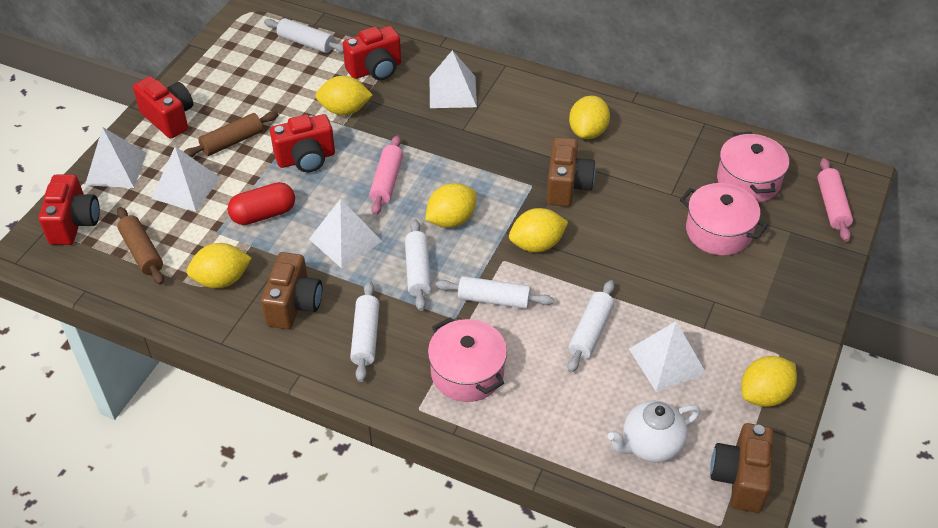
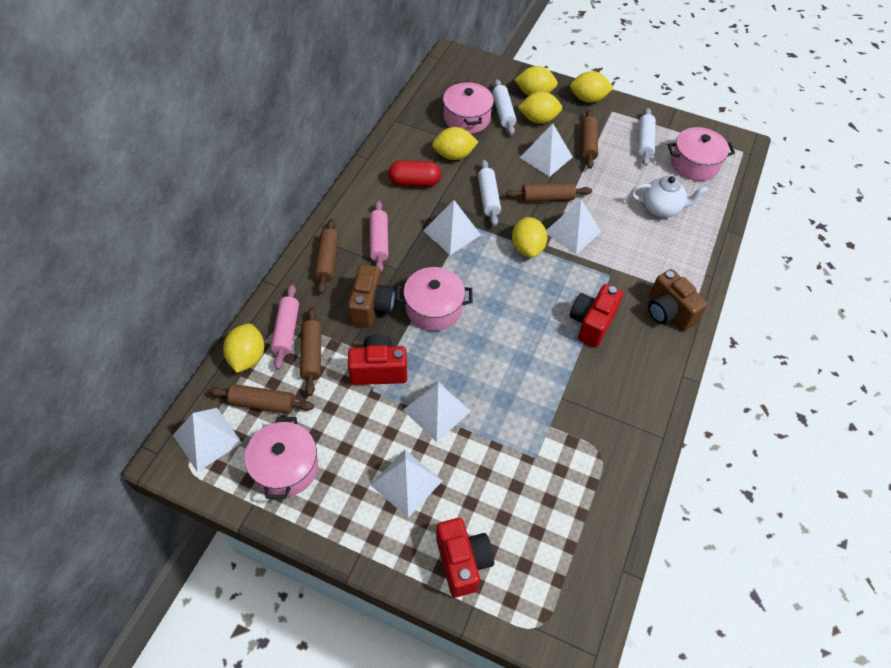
brown camera: 3 -> 2
brown rolling pin: 2 -> 5
pink pot: 3 -> 4
red camera: 4 -> 3
white pyramid: 5 -> 6
white rolling pin: 5 -> 3

